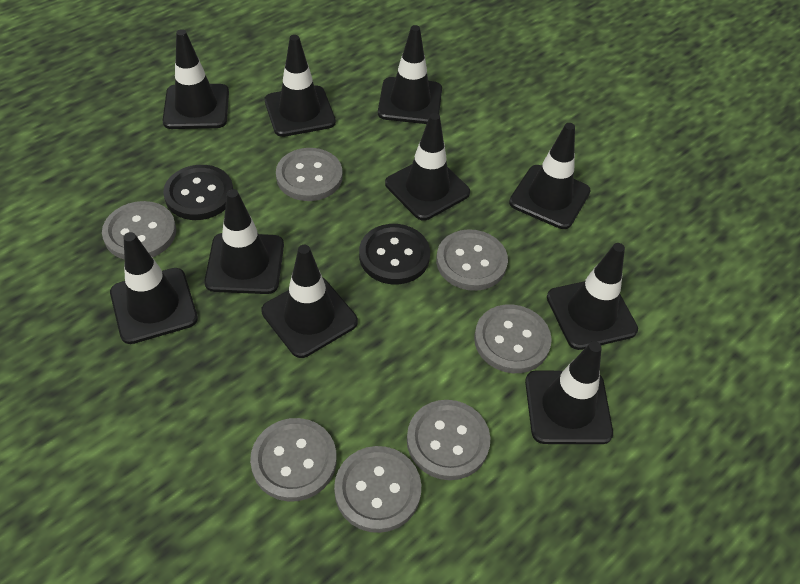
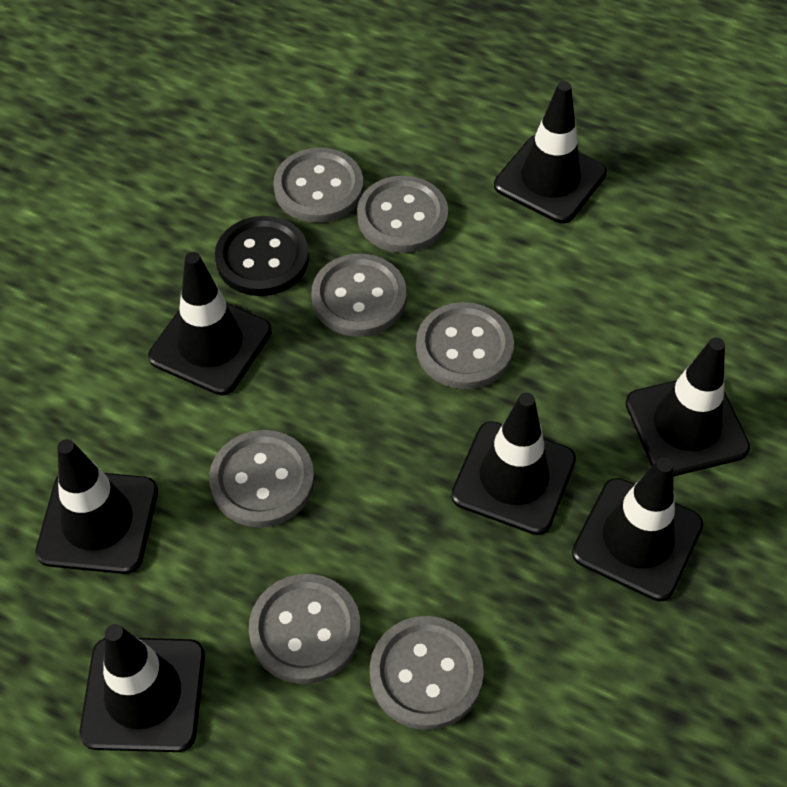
black button: 2 -> 1
black traffic cone: 10 -> 7

